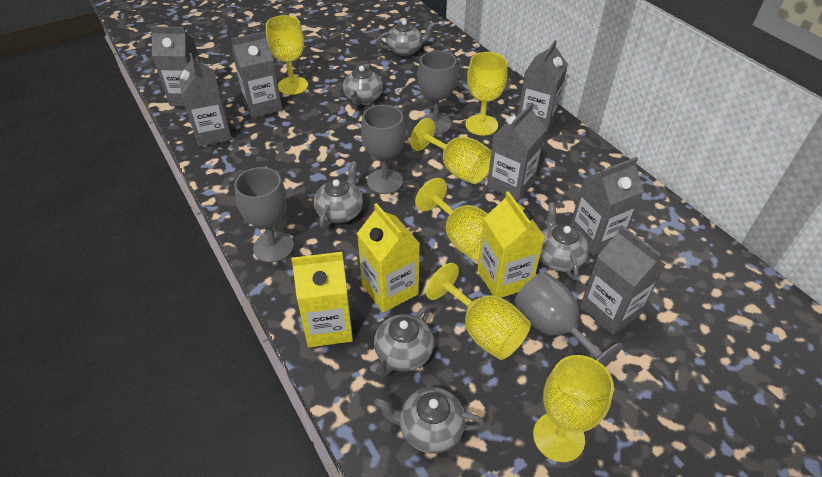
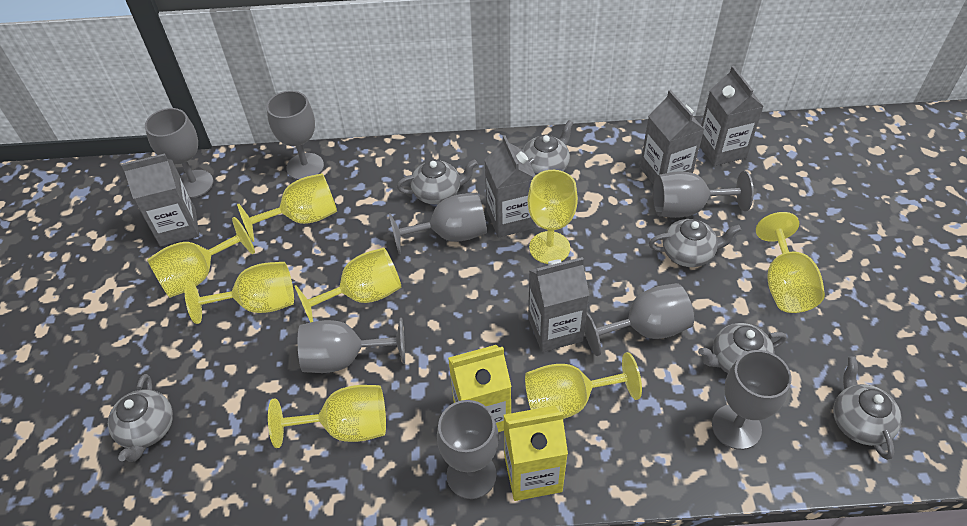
grey carton: 7 -> 5
grey goblet: 4 -> 8
yellow carton: 3 -> 2
yellow goblet: 6 -> 8

